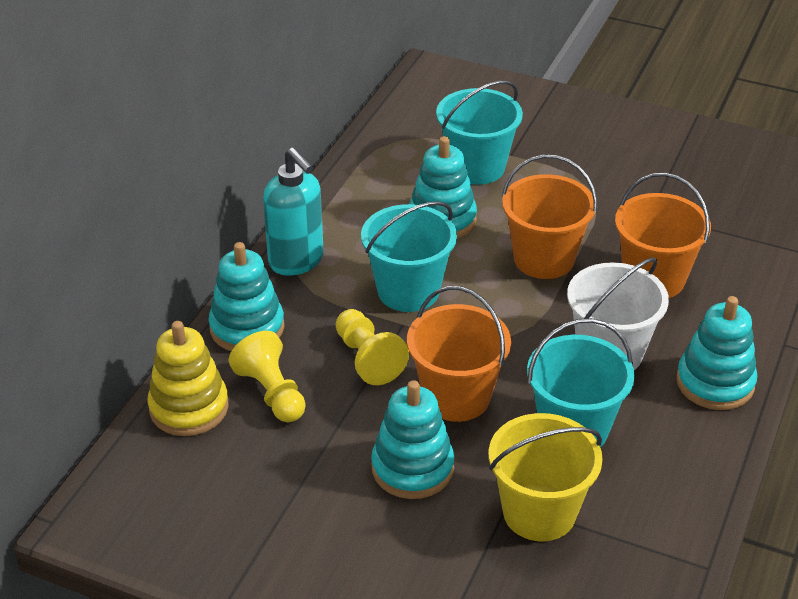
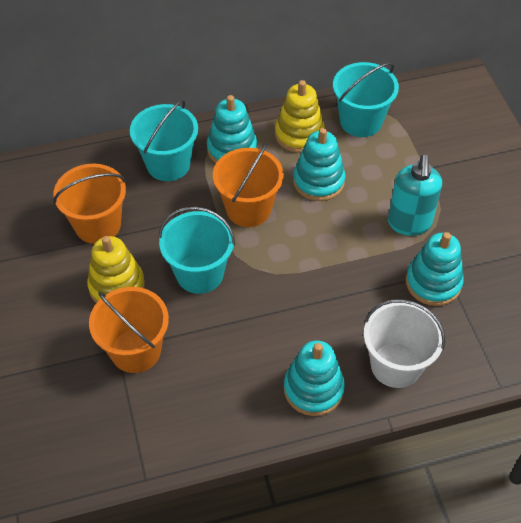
yellow bucket: 1 -> 0
yellow pawn: 2 -> 0
yellow stacking toy: 1 -> 2

